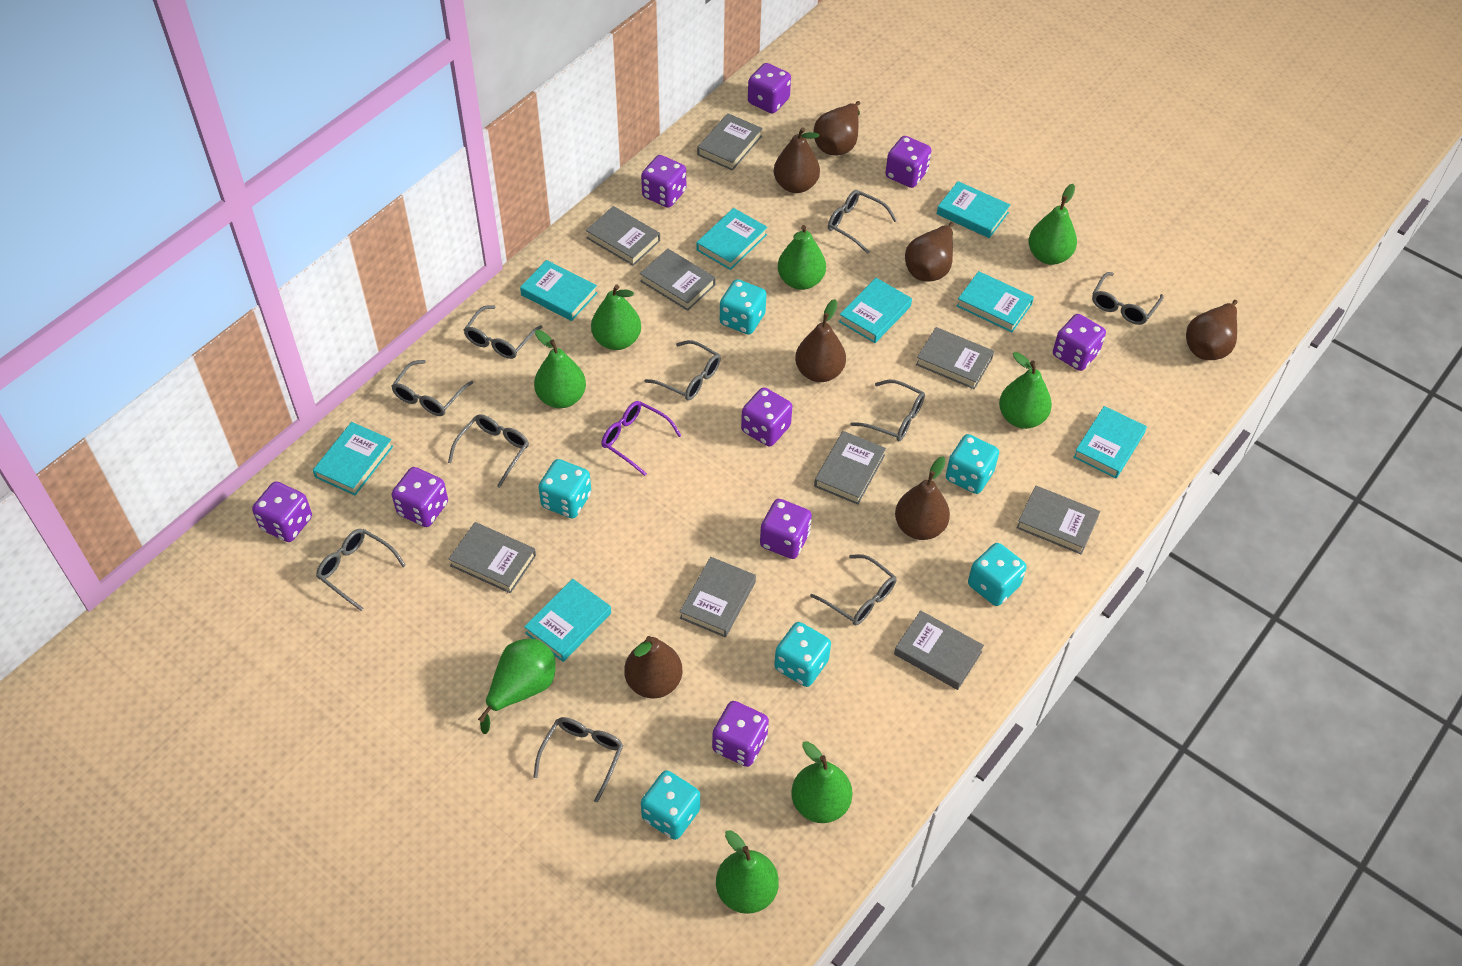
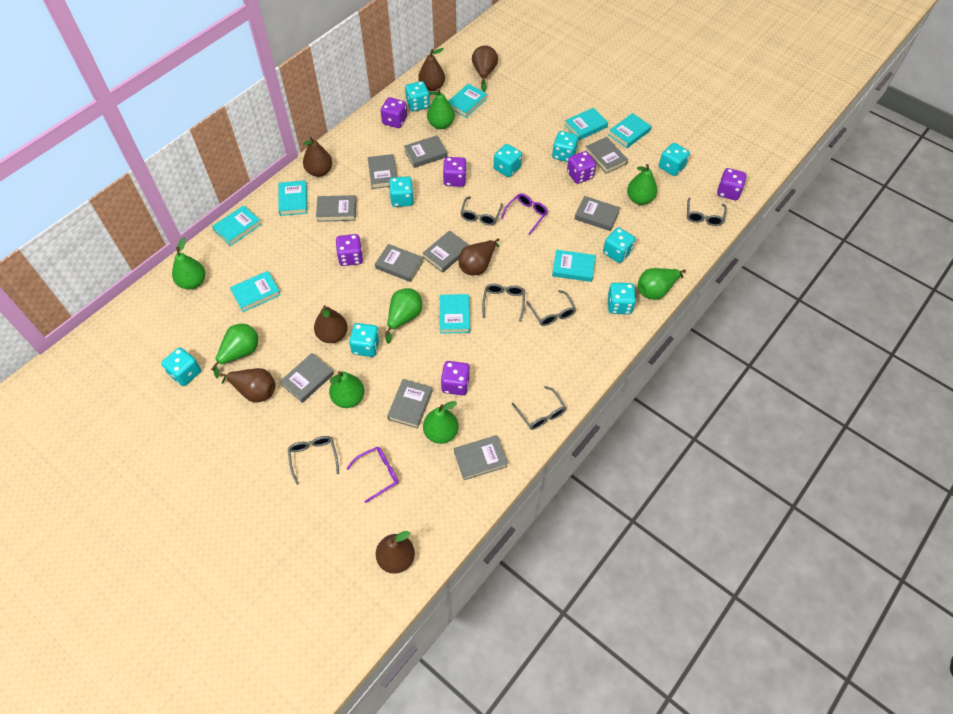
grey book: 9 -> 10
grey glasses: 10 -> 6
purple dice: 9 -> 6
purple glasses: 1 -> 2
turquoise dice: 6 -> 9

